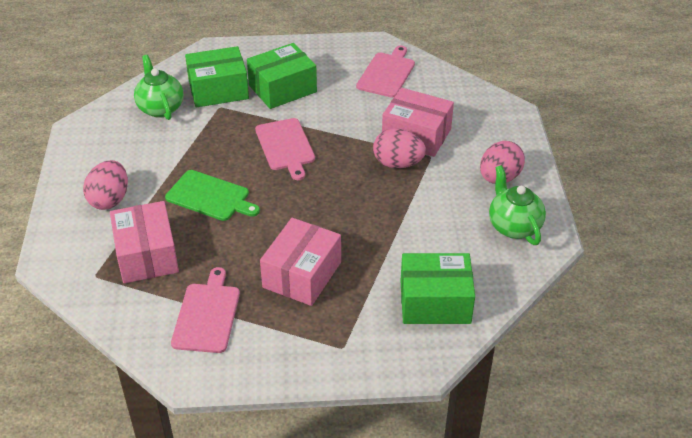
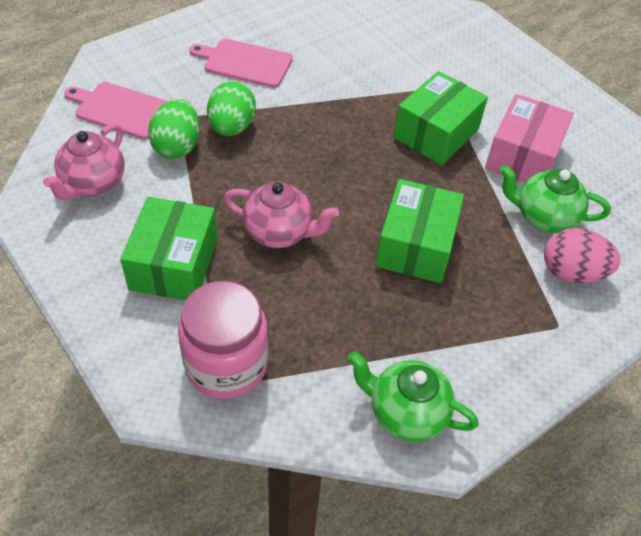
green cutting board: 1 -> 0
green egg: 0 -> 2
pink box: 3 -> 1
pink cutting board: 3 -> 2
pink egg: 3 -> 1
pink jar: 0 -> 1
pink teapot: 0 -> 2

